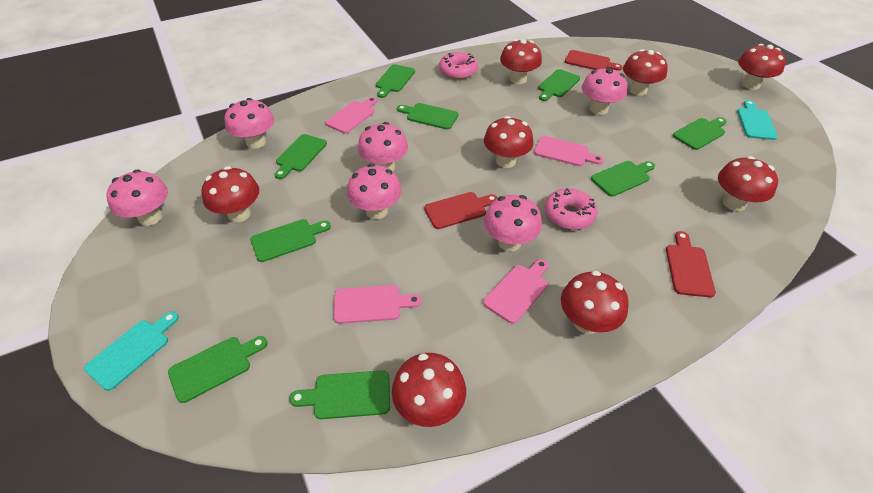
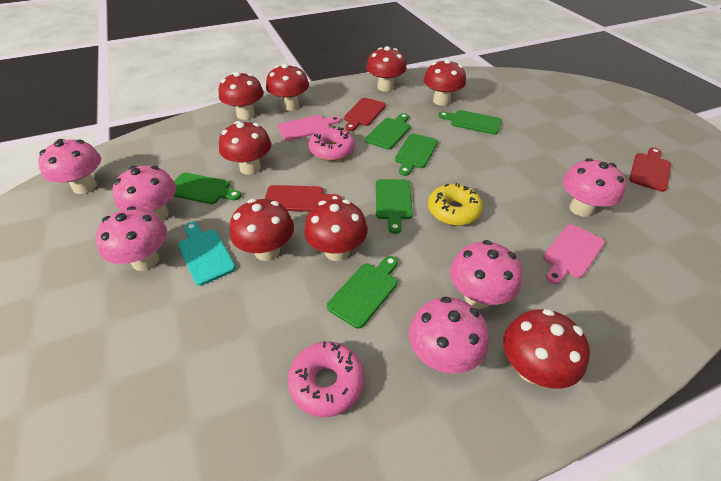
green cutting board: 9 -> 6
pink cutting board: 4 -> 2
turquoise cutting board: 2 -> 1
yellow donut: 0 -> 1

